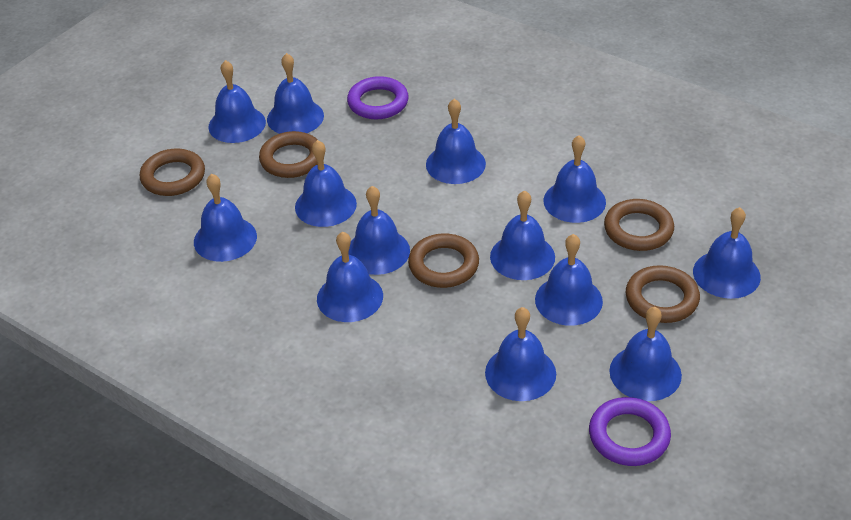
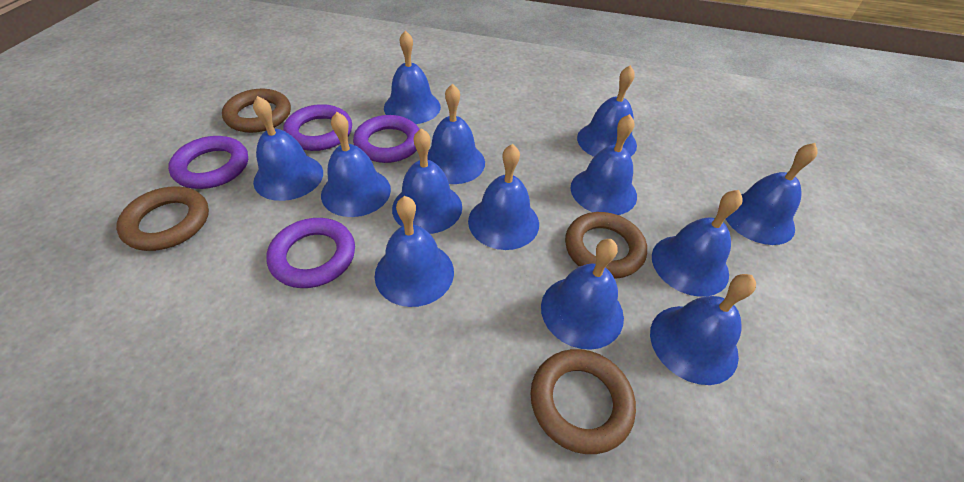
brown ring: 5 -> 4
purple ring: 2 -> 4

